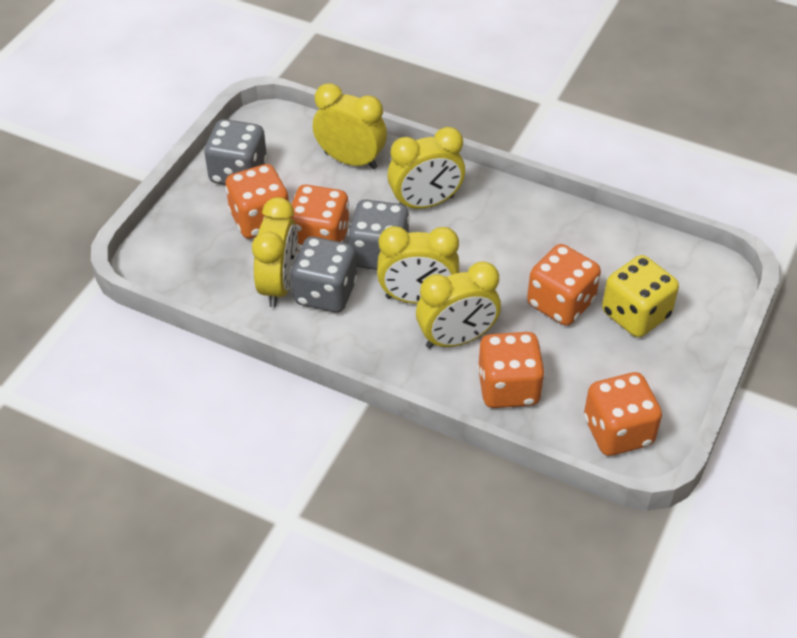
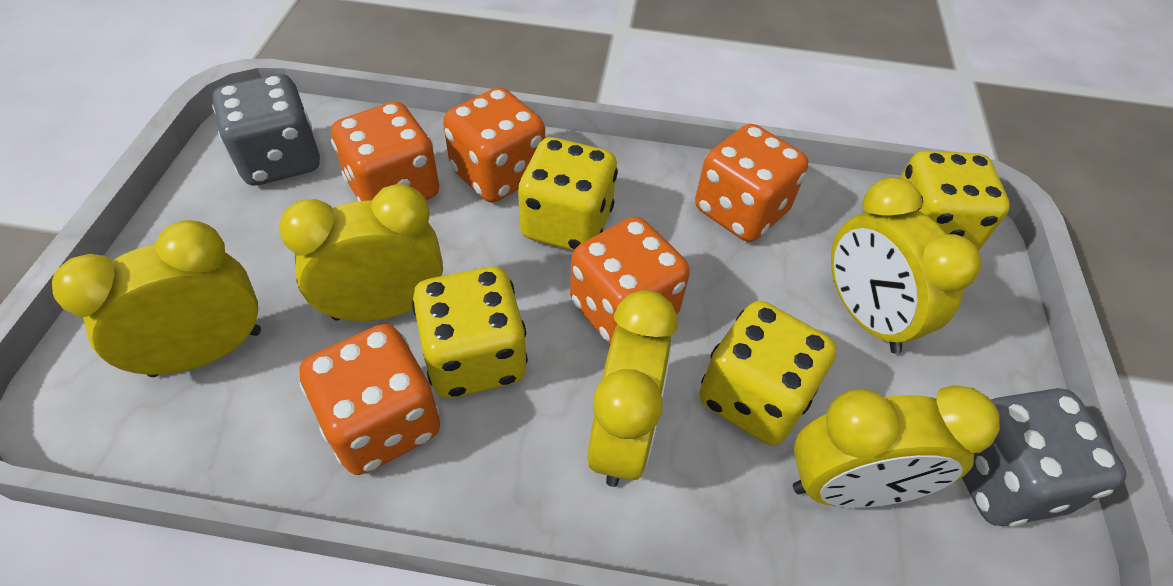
grey dice: 3 -> 2
yellow dice: 1 -> 4

